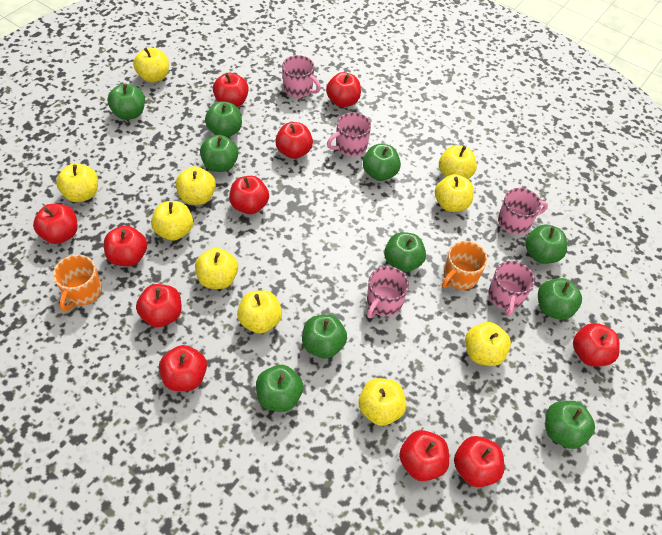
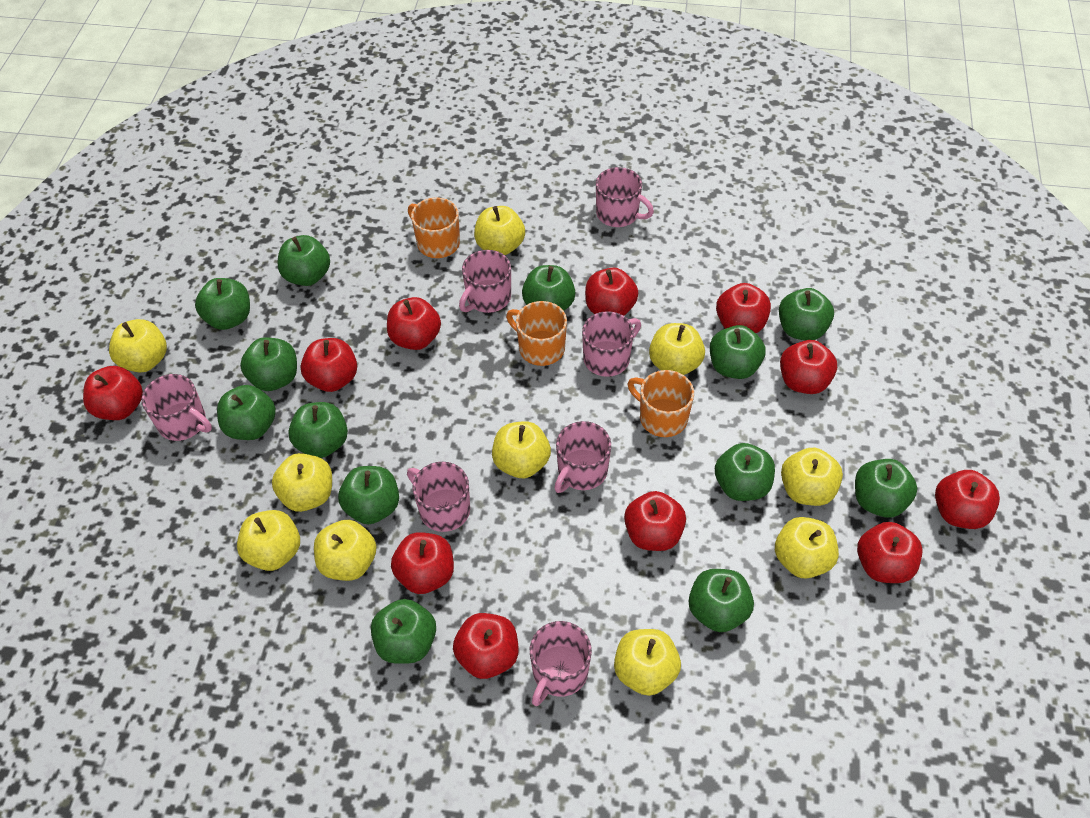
green apple: 10 -> 13
orange mug: 2 -> 3
pink mug: 5 -> 7

